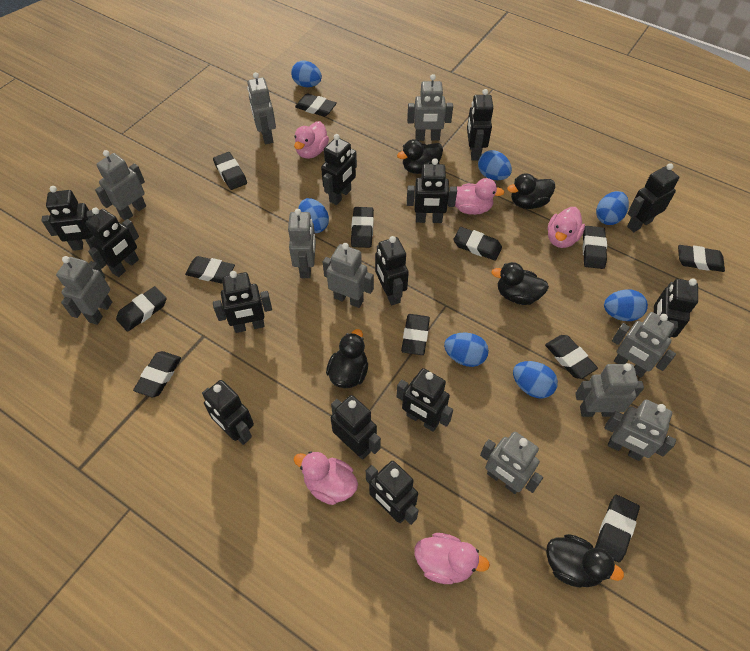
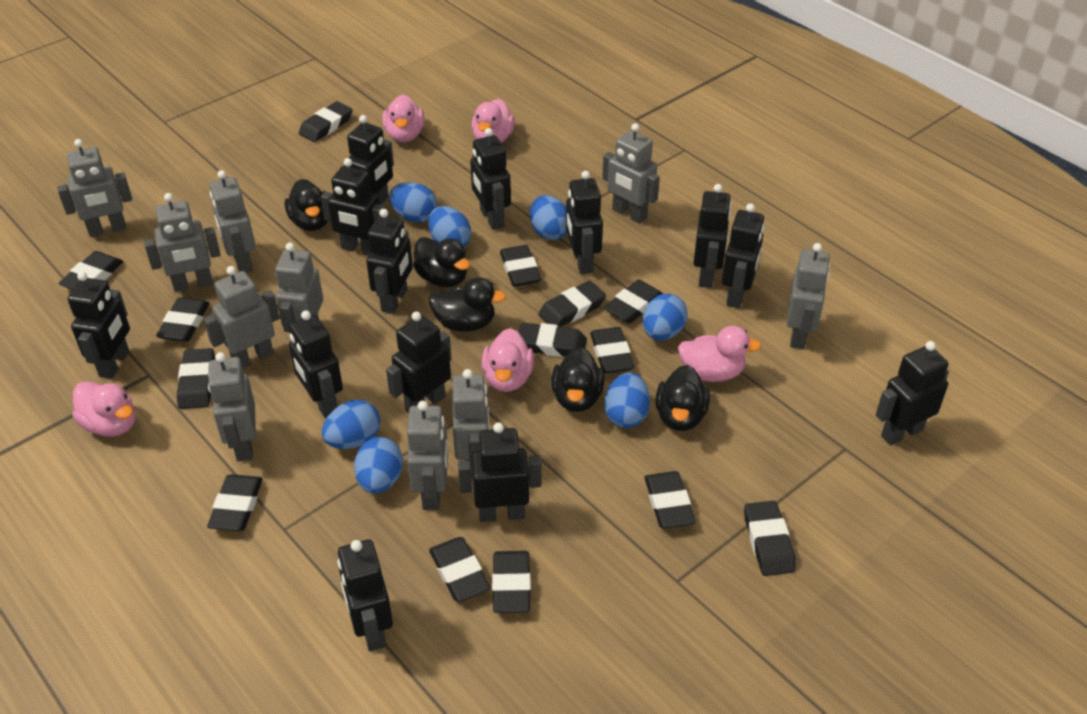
black eraser: 12 -> 14

